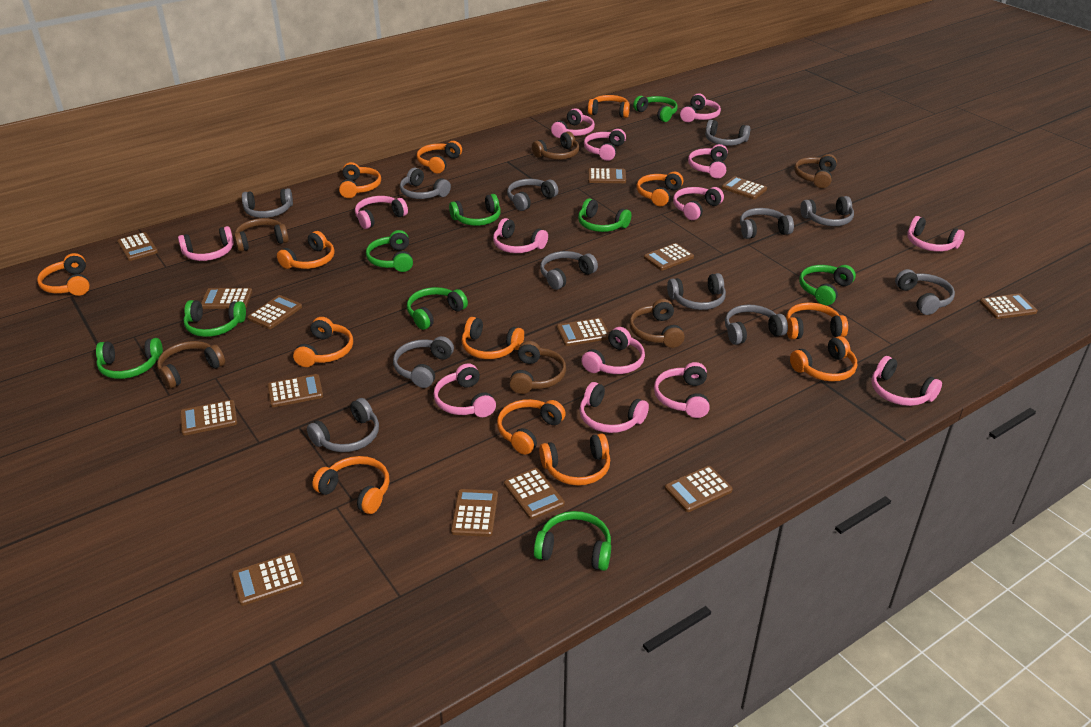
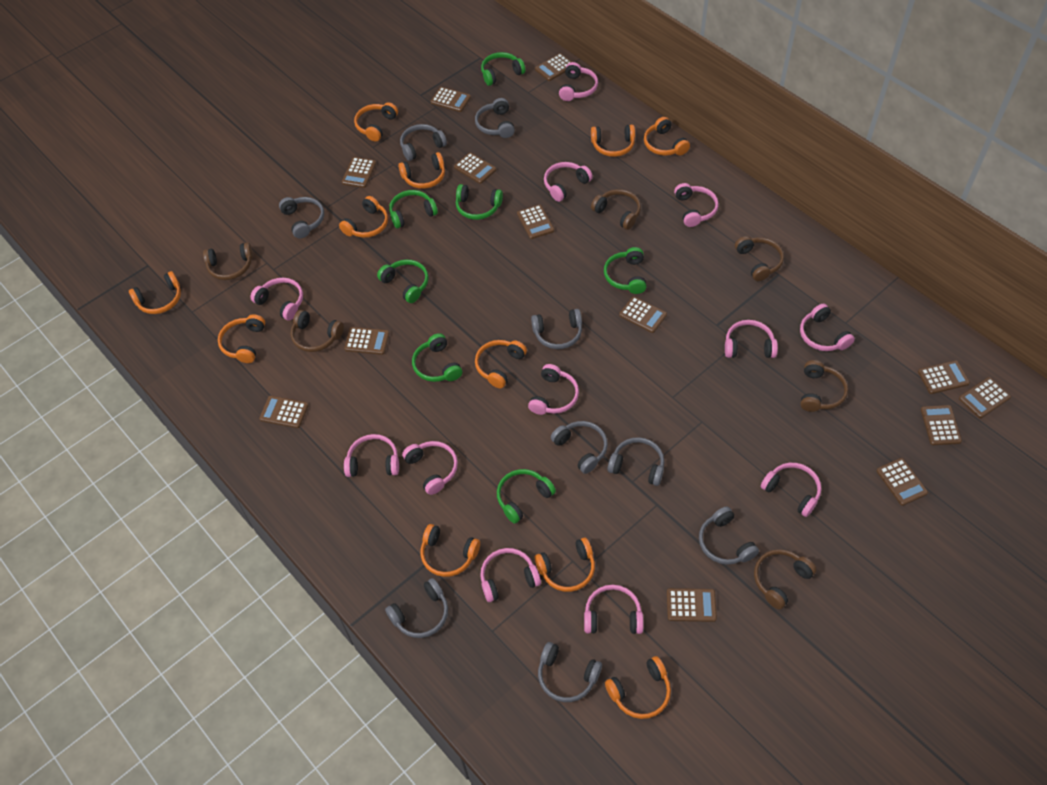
brown calculator: 14 -> 13
green headphones: 9 -> 7
grey headphones: 12 -> 9
orange headphones: 13 -> 11
pink headphones: 14 -> 12

